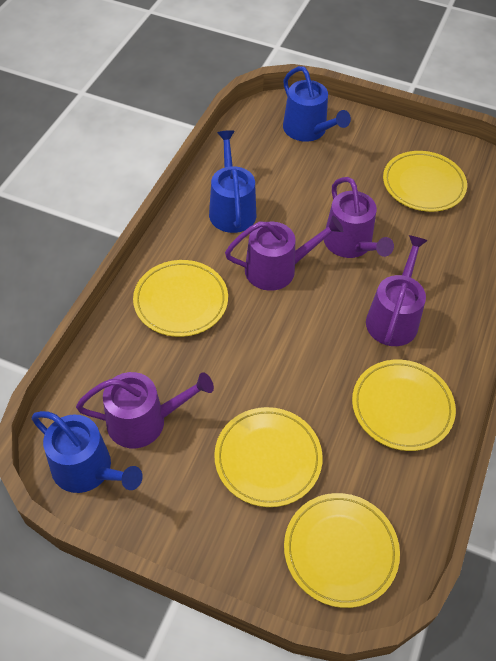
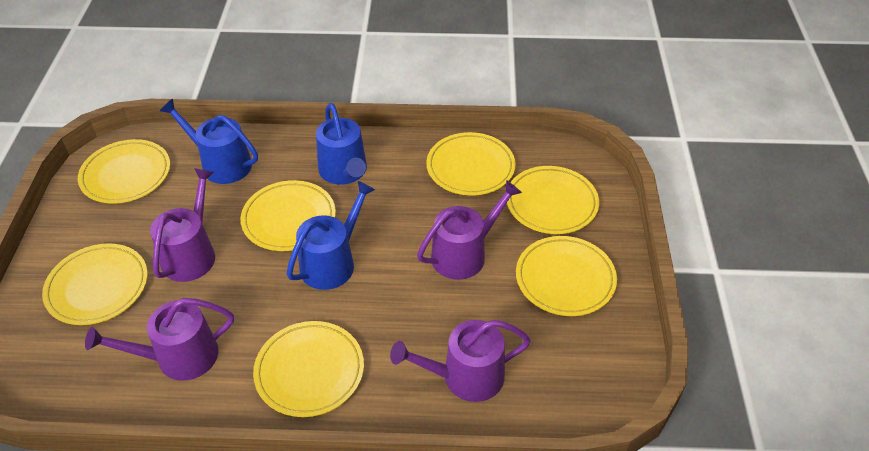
yellow plate: 5 -> 7

